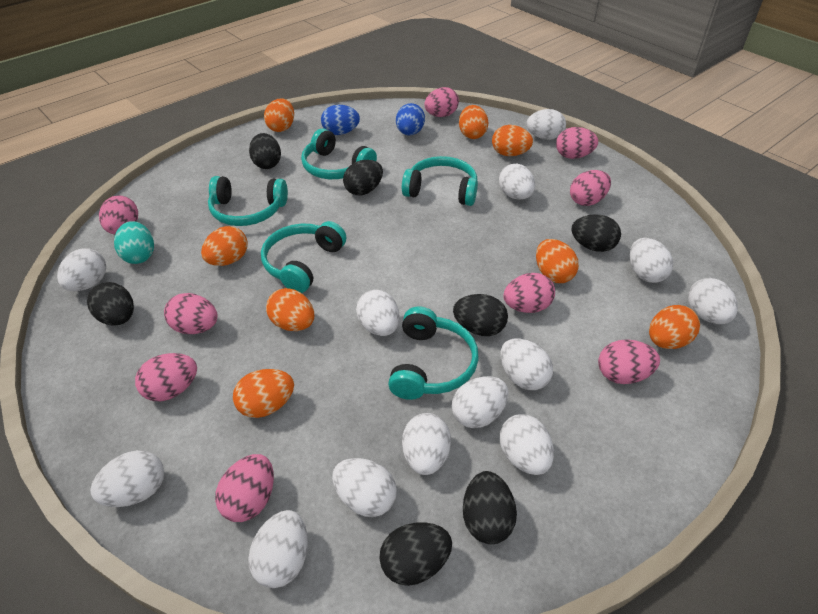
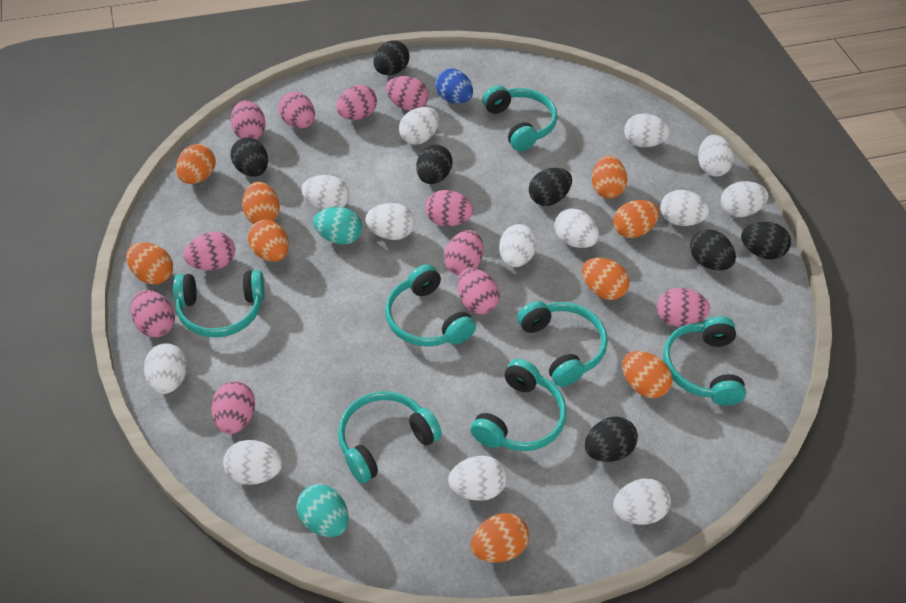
blue egg: 2 -> 1
orange egg: 8 -> 9
pink egg: 9 -> 11
turquoise egg: 1 -> 2
turquoise headphones: 5 -> 7

